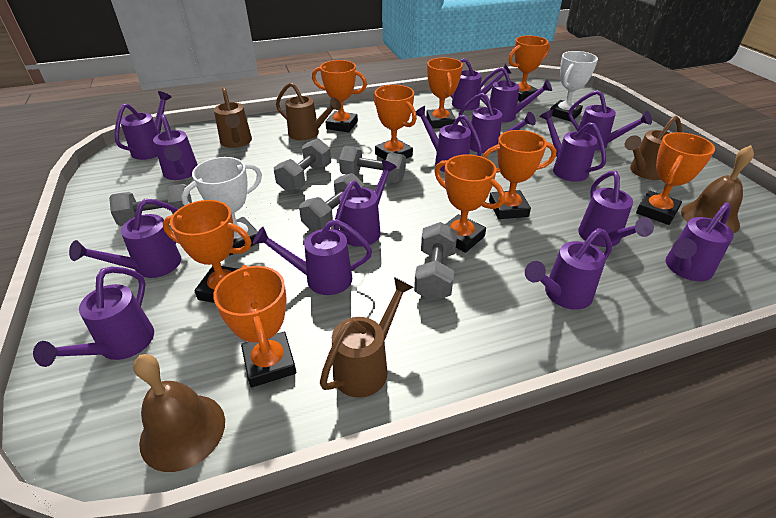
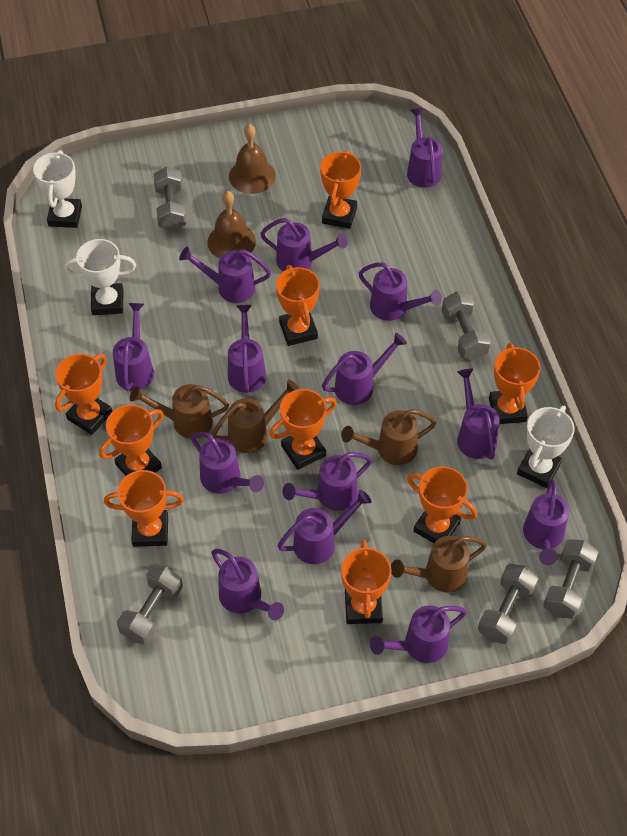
purple watering can: 15 -> 14
white trophy: 2 -> 3

